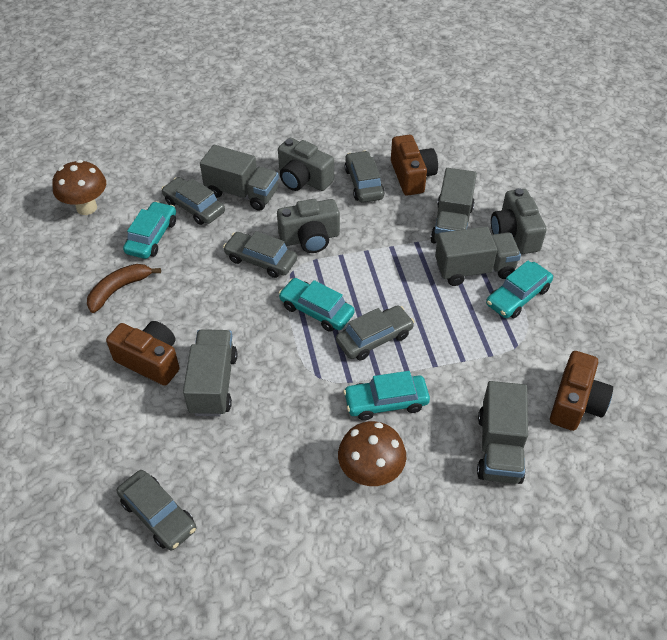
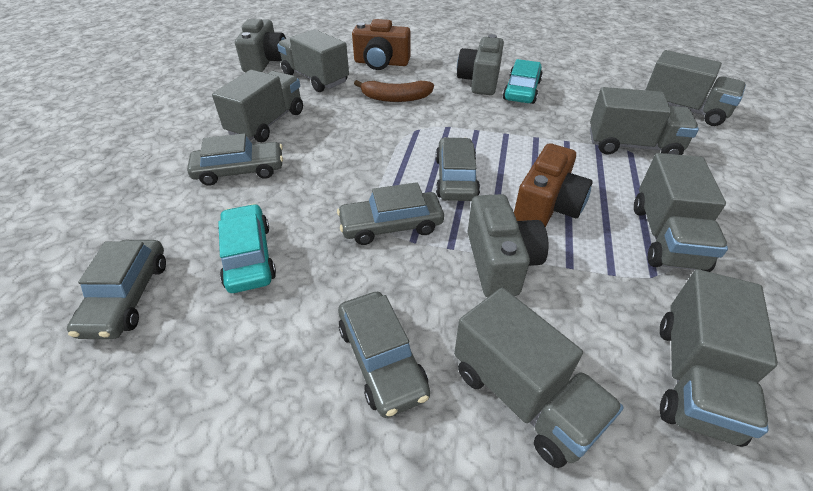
brown camera: 3 -> 2
brown mushroom: 2 -> 0
grey truck: 5 -> 7
turquoise car: 4 -> 2

